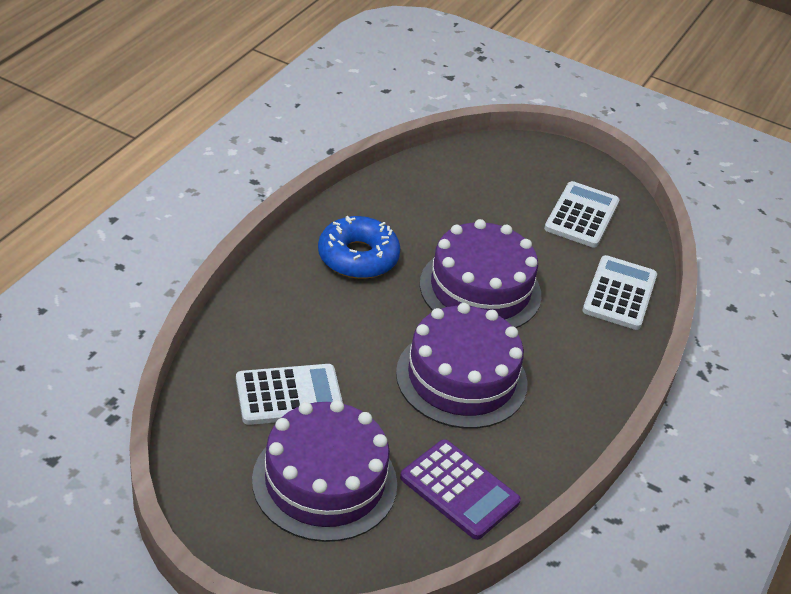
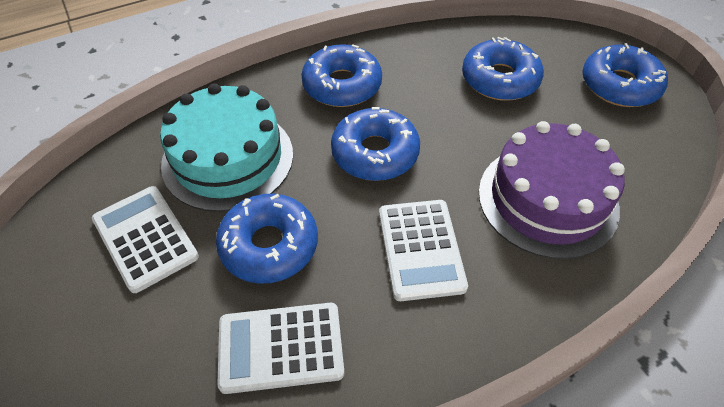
blue donut: 1 -> 5
purple cake: 3 -> 1
purple calculator: 1 -> 0
turquoise cake: 0 -> 1

